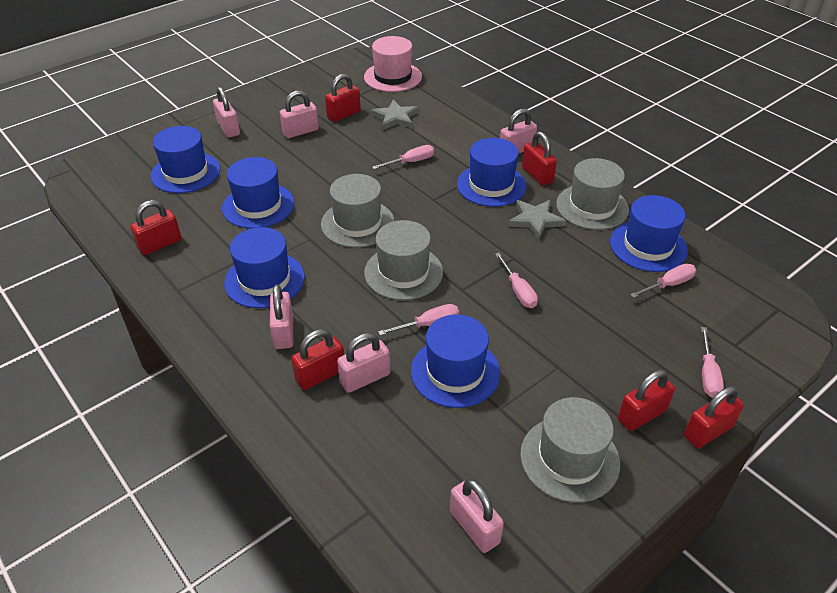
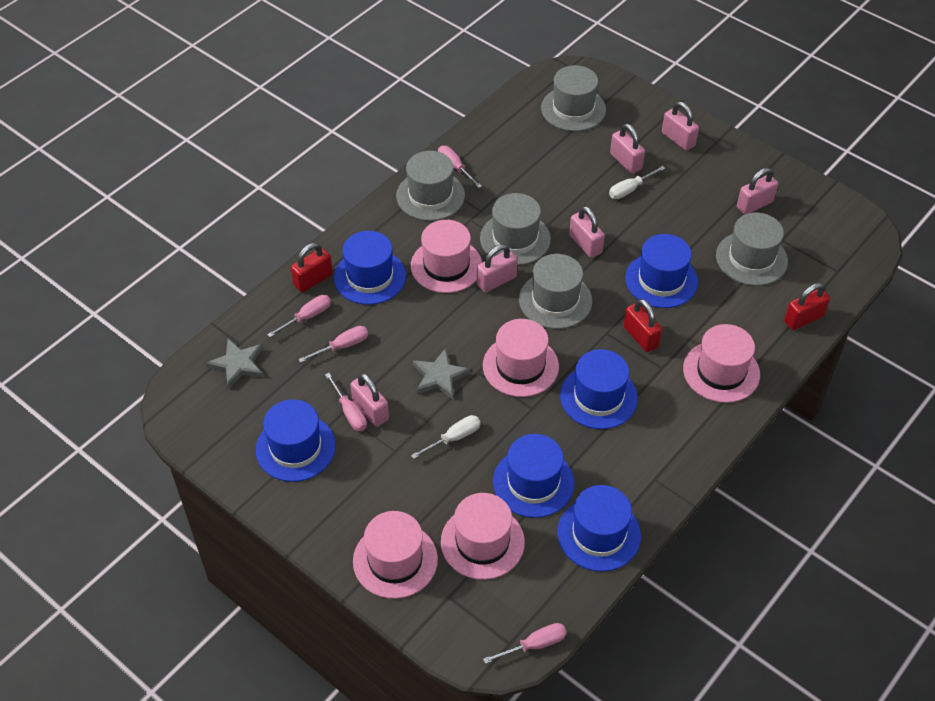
grey hat: 4 -> 5
pink hat: 1 -> 5
red padlock: 6 -> 3
white screwdriver: 0 -> 2

